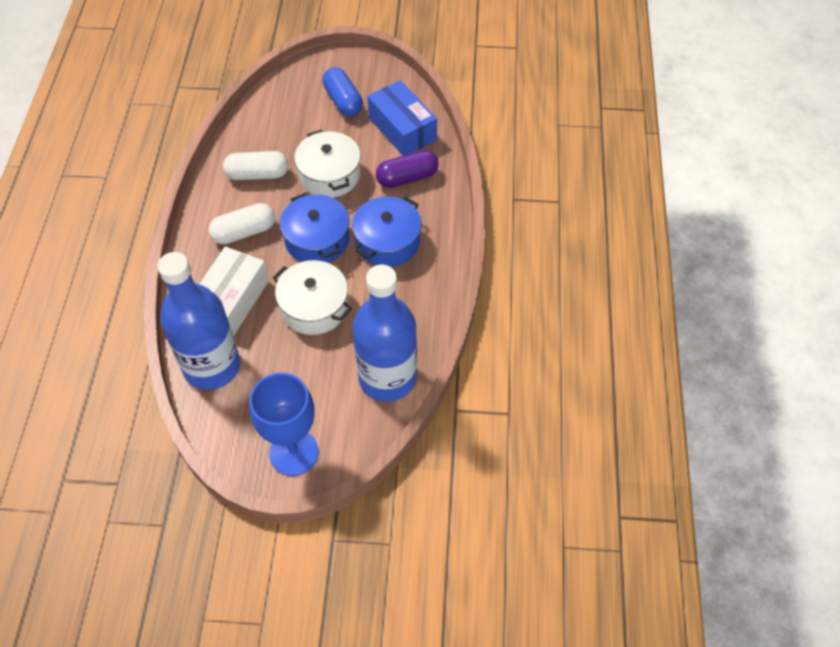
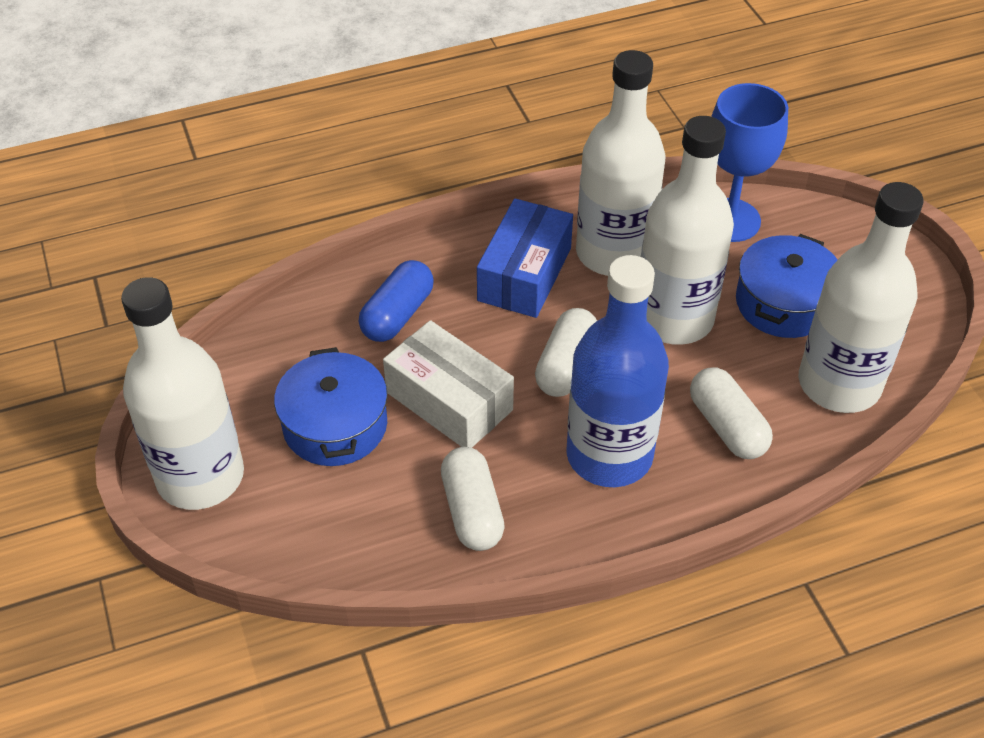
blue bottle: 2 -> 1
purple capsule: 1 -> 0
white bottle: 0 -> 4
white capsule: 2 -> 3
white pot: 2 -> 0

